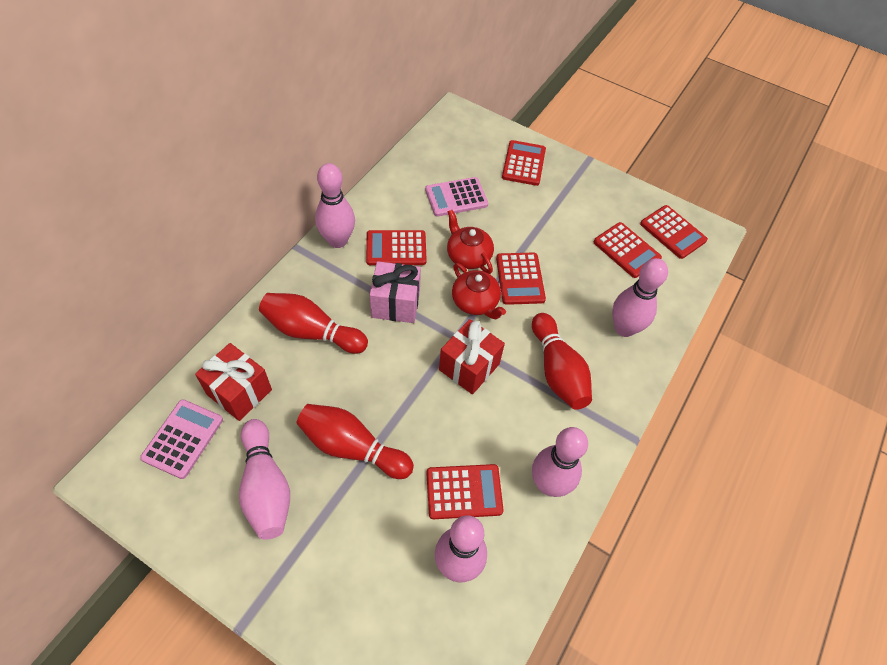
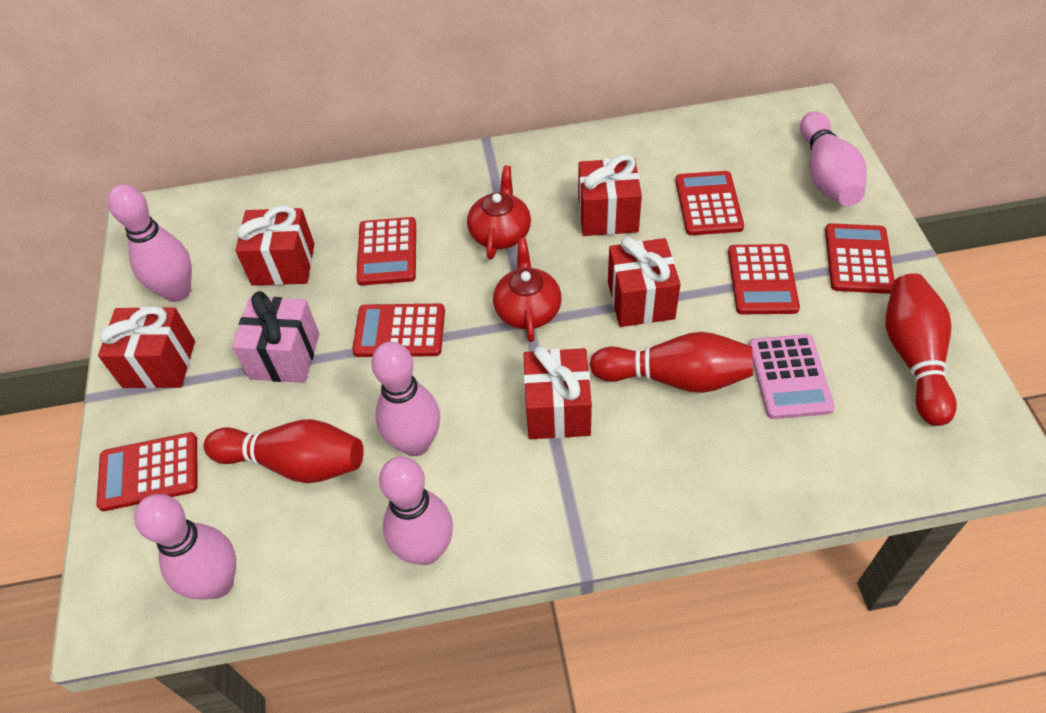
pink calculator: 2 -> 1
red gift: 2 -> 5

